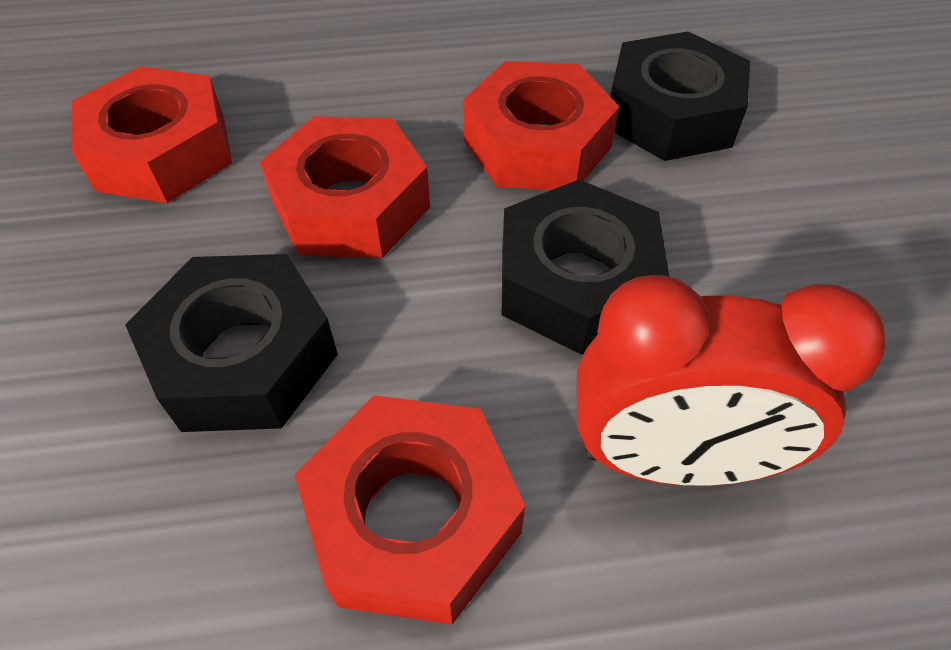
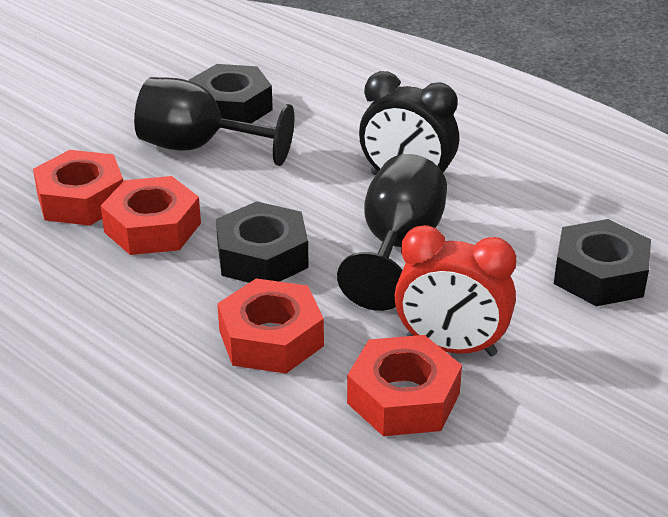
black clock: 0 -> 1
black goblet: 0 -> 2

